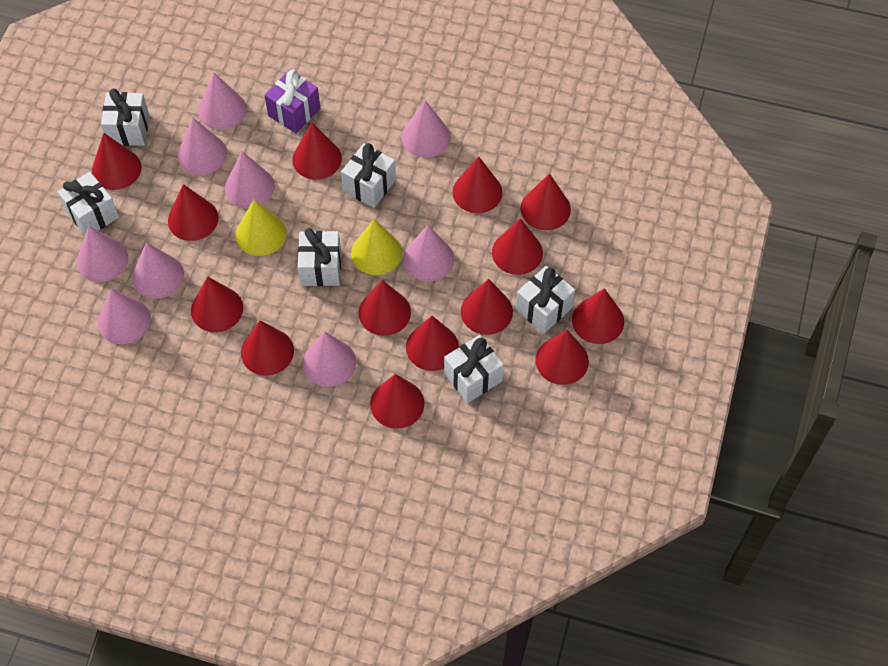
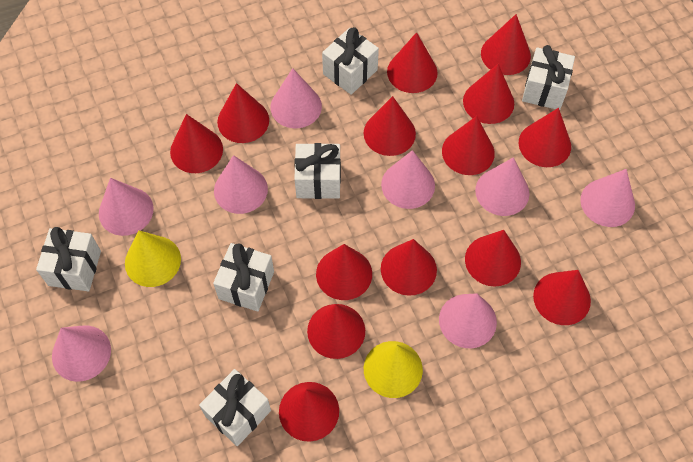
pink cone: 9 -> 8
purple gift: 1 -> 0

